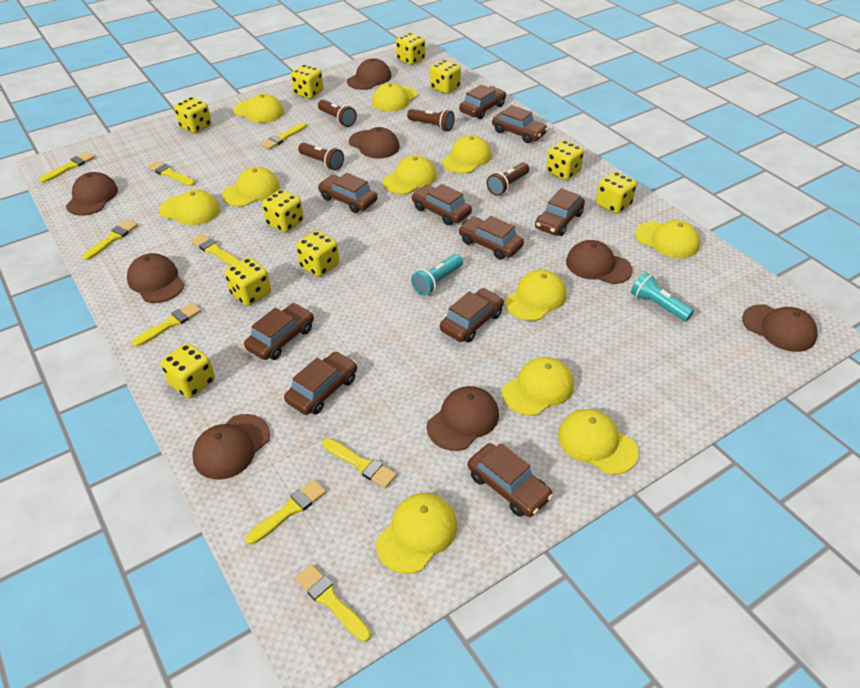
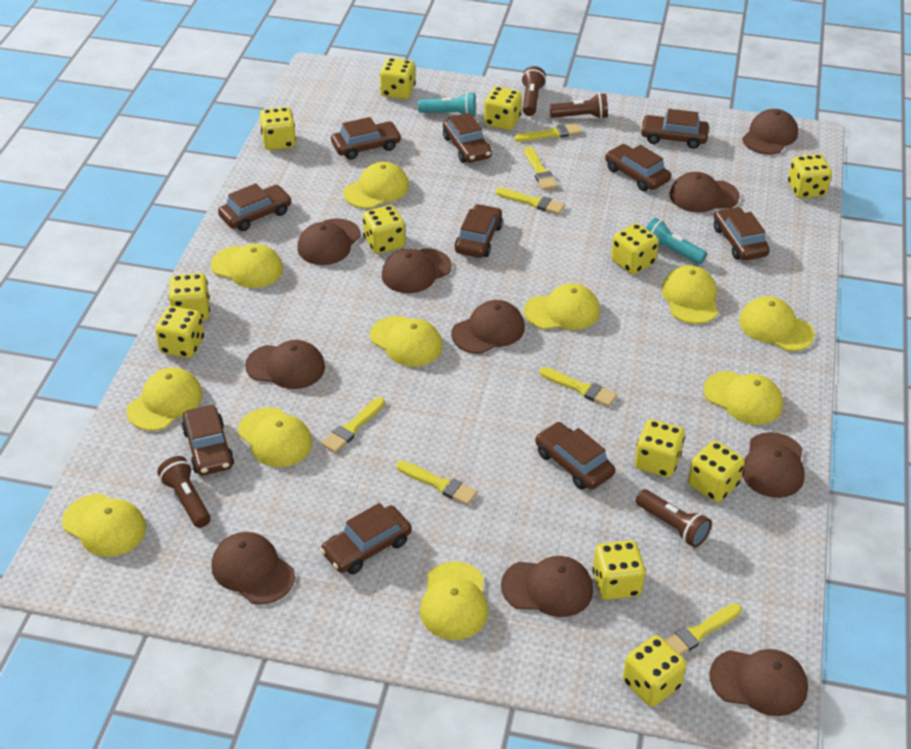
brown cap: 8 -> 10
yellow brush: 9 -> 7
yellow dice: 10 -> 12

